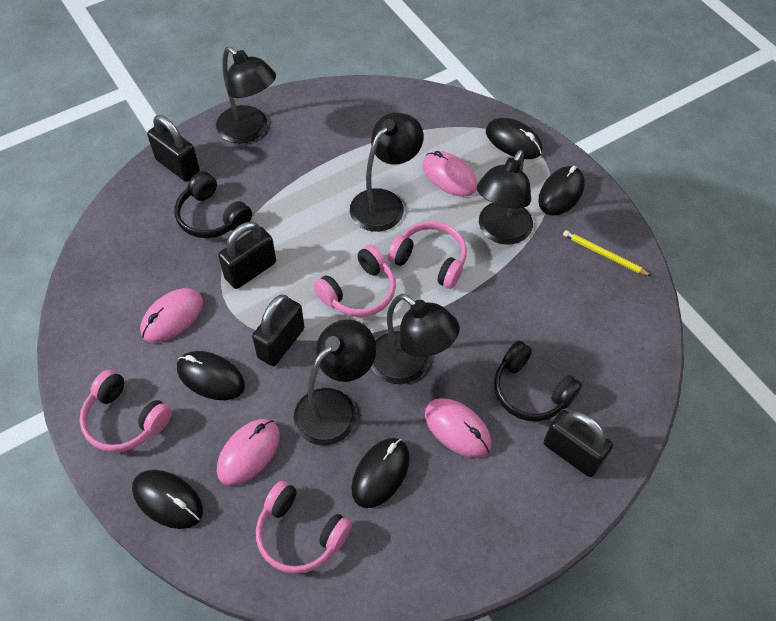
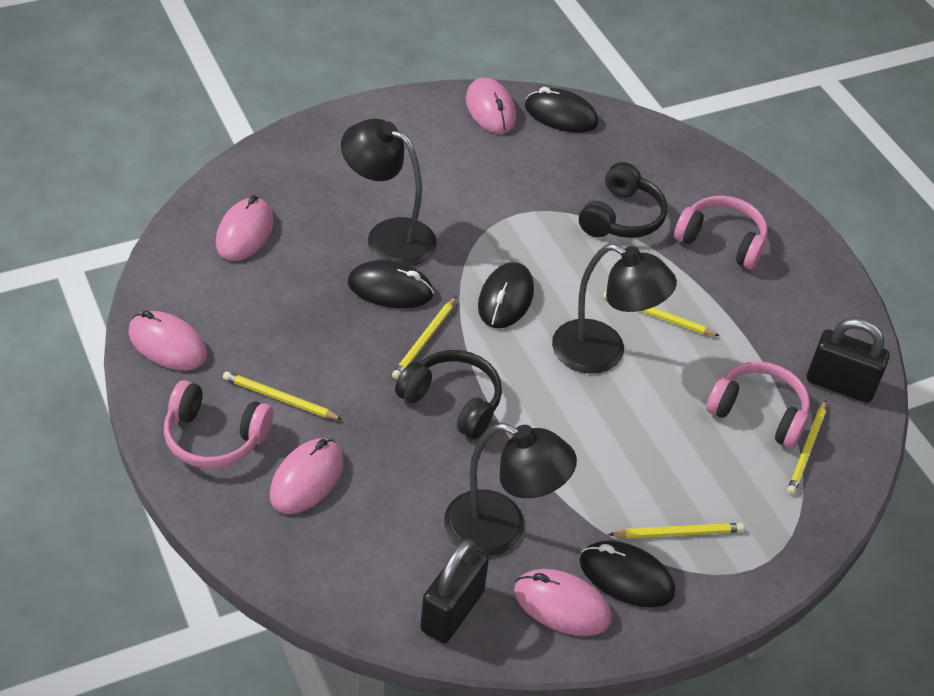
black lamp: 5 -> 3
black mouse: 5 -> 4
black padlock: 4 -> 2
pink headphones: 4 -> 3
pink mouse: 4 -> 5
yellow pencil: 1 -> 5

